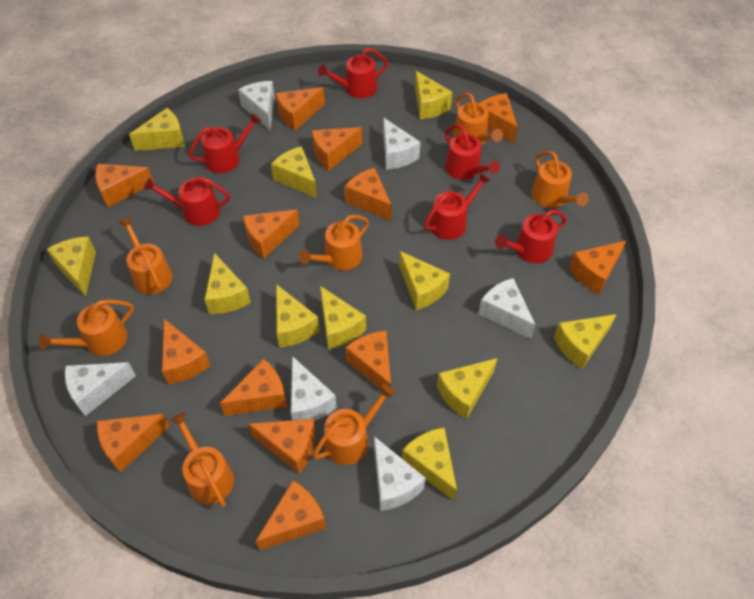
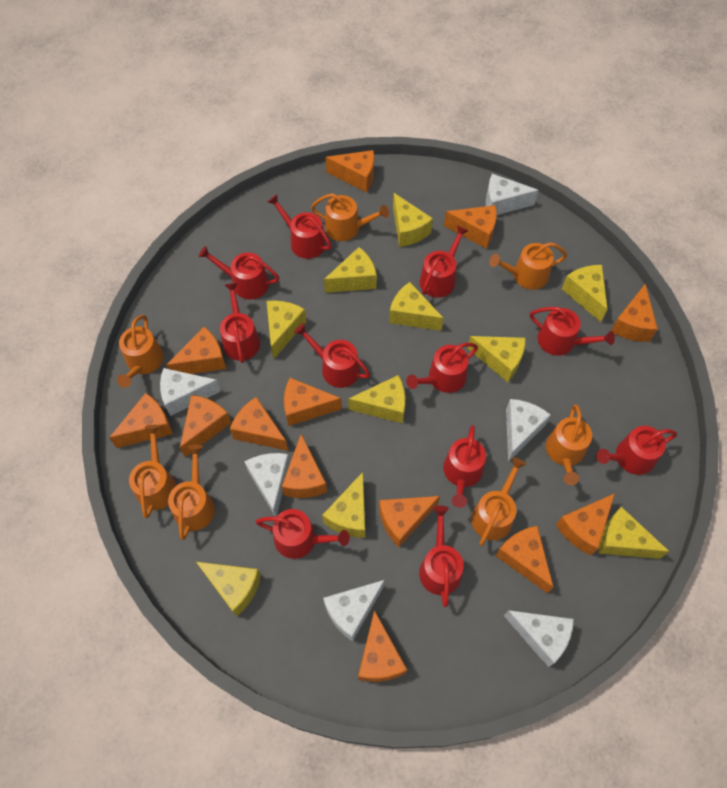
red watering can: 6 -> 11
yellow cheese: 11 -> 10

